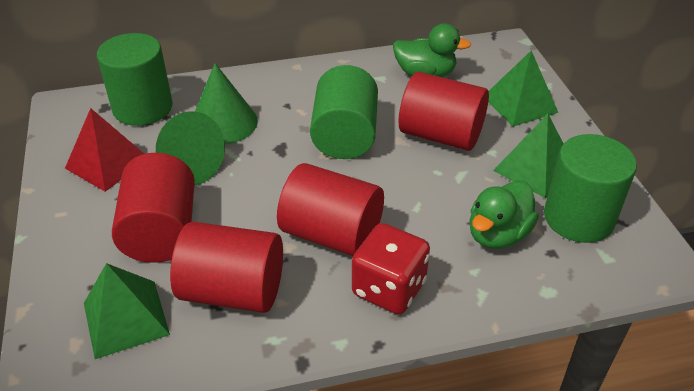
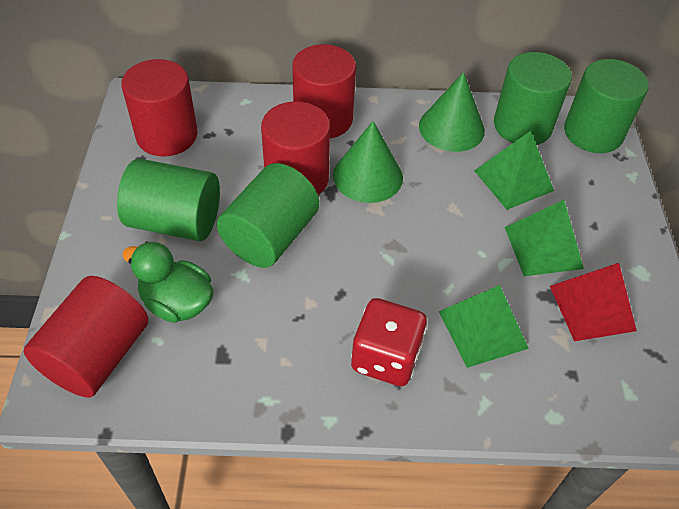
green cylinder: 3 -> 4
green duck: 2 -> 1

